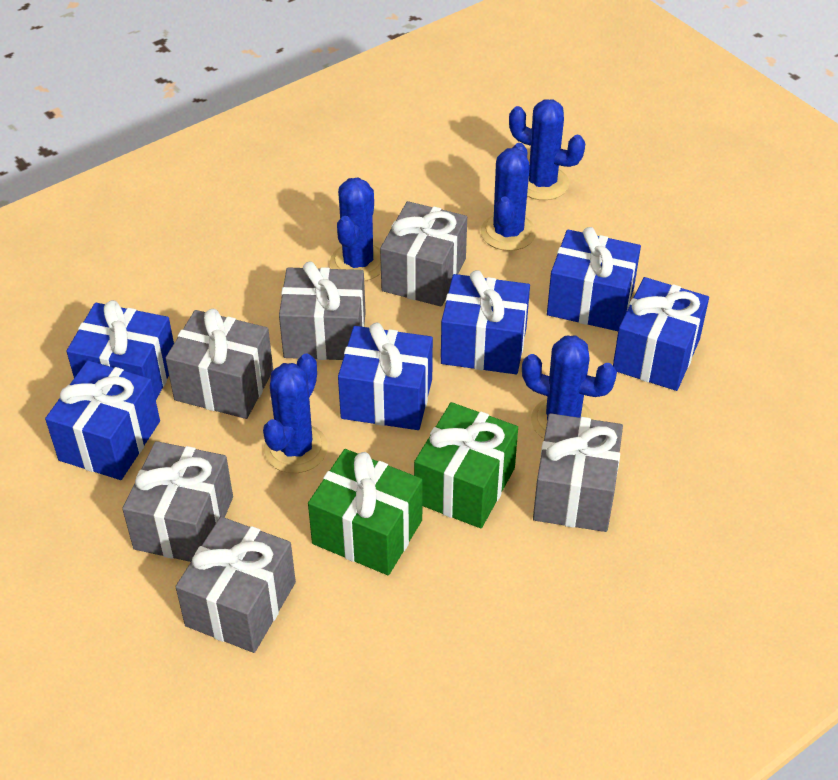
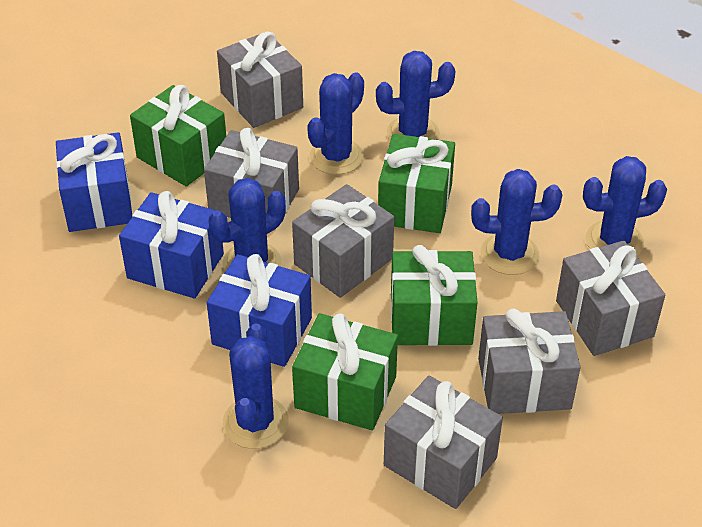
blue cactus: 5 -> 6
blue gift: 6 -> 3
green gift: 2 -> 4

